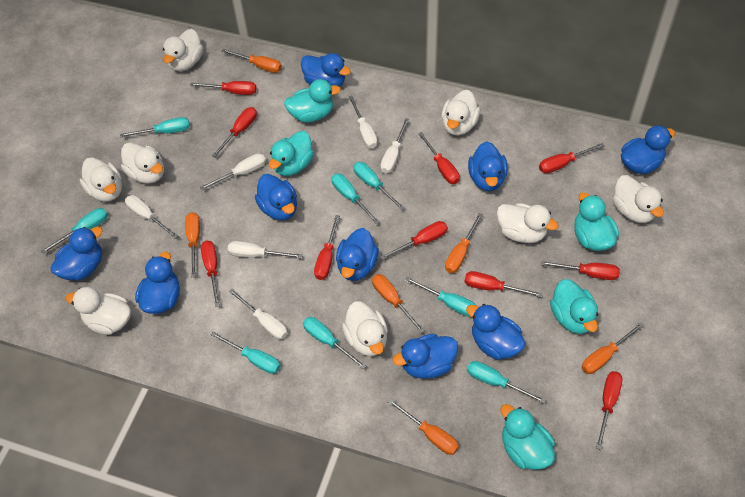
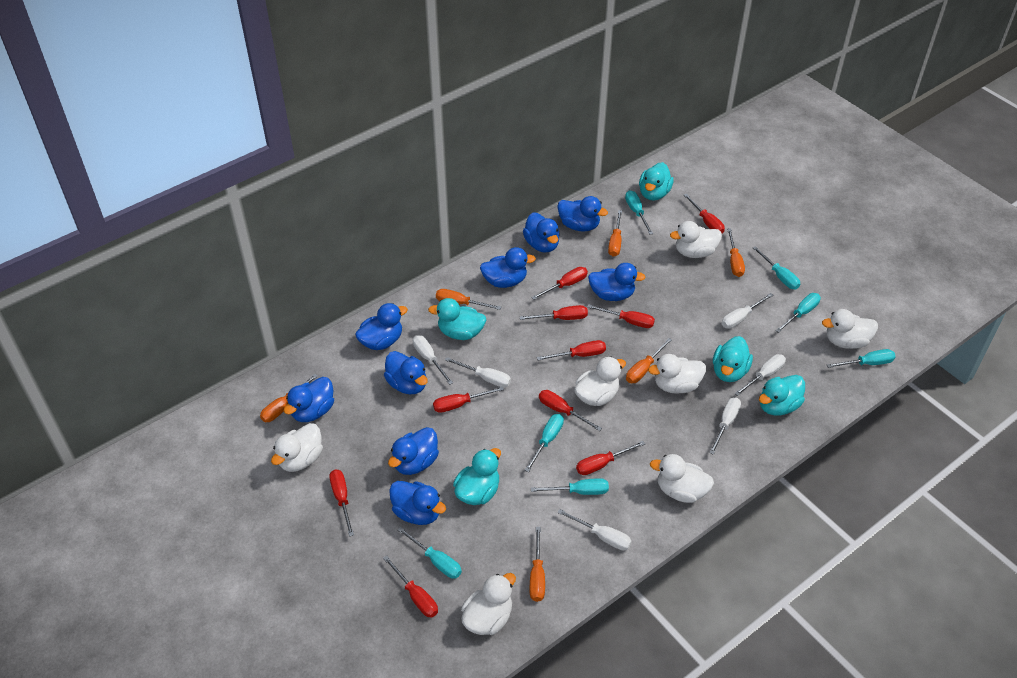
turquoise screwdriver: 8 -> 7
white duck: 8 -> 7

